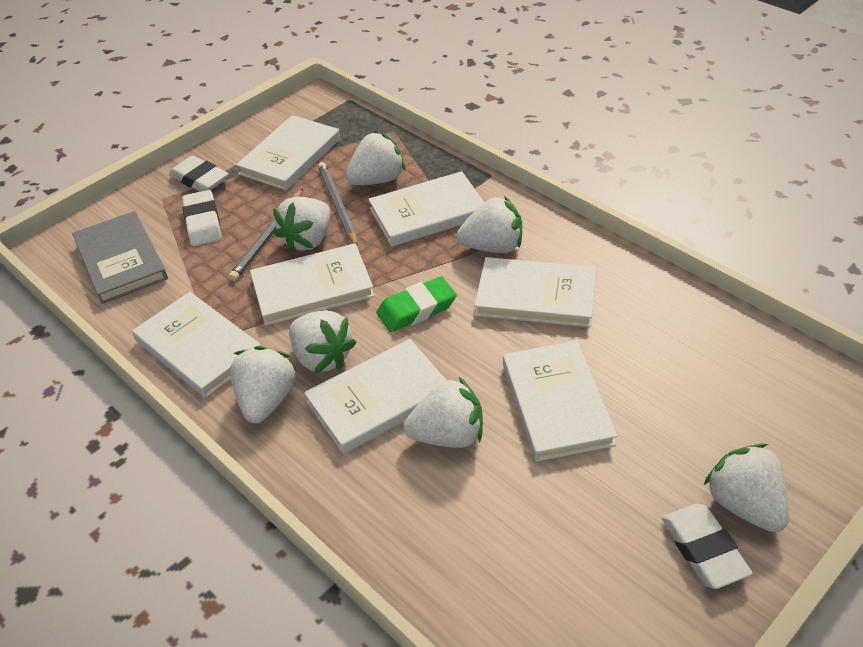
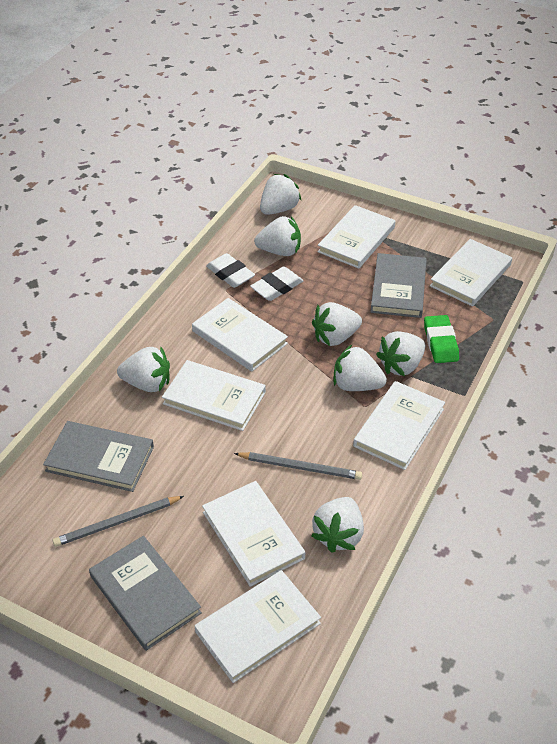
grey book: 1 -> 3
white eraser: 3 -> 2

